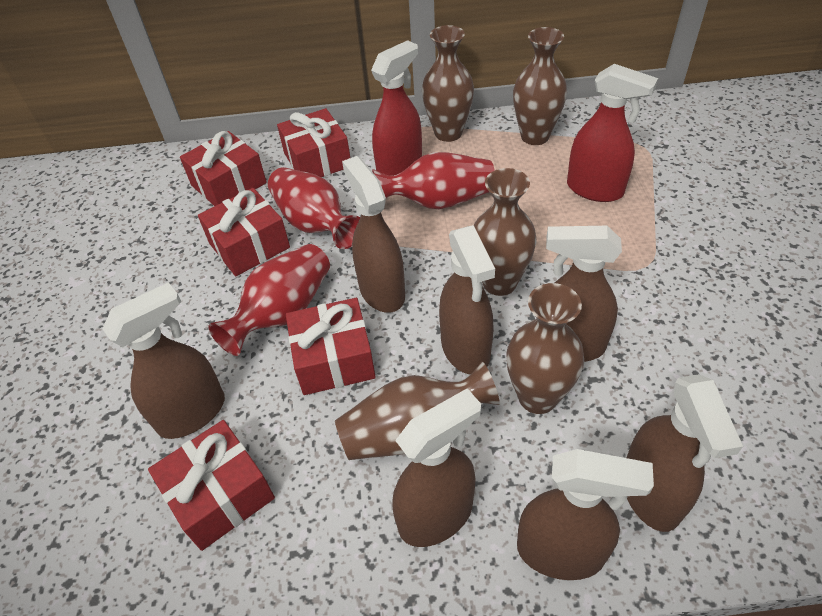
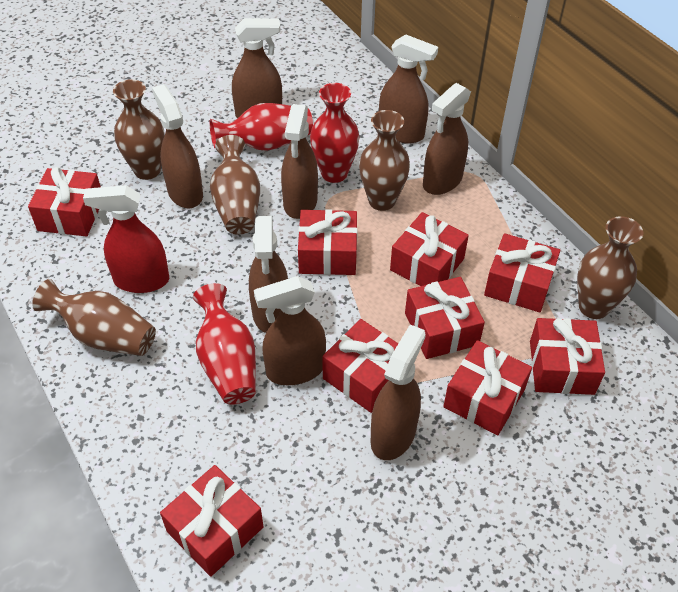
brown spray bottle: 7 -> 8
red gift: 5 -> 9
red spray bottle: 2 -> 1

